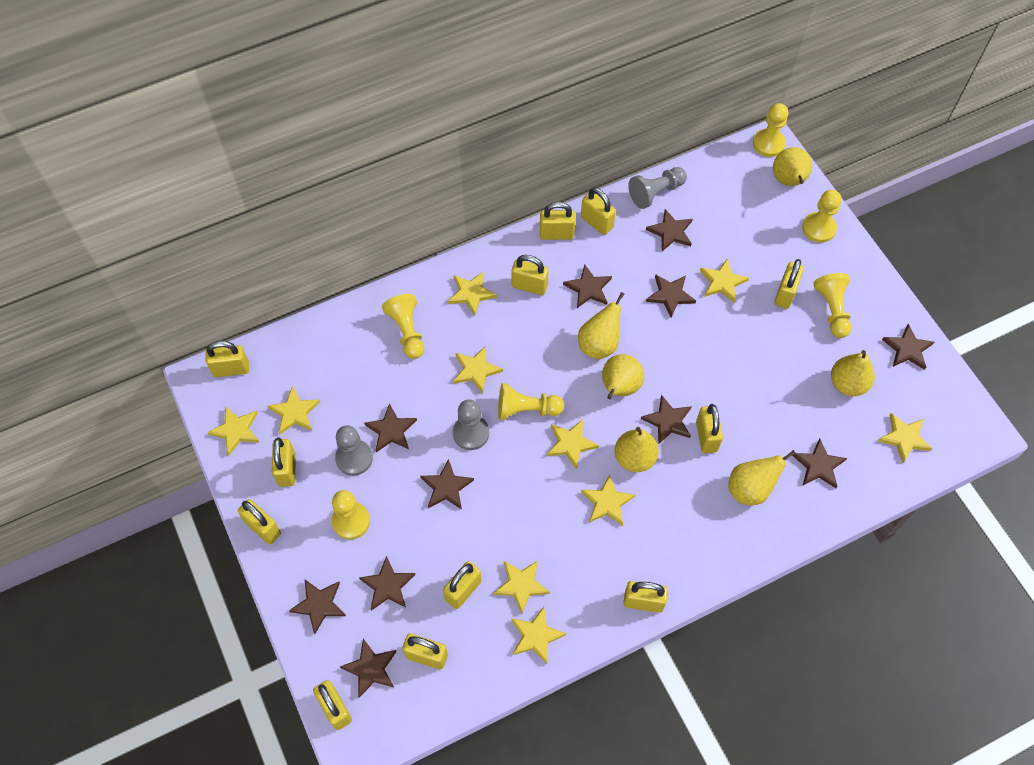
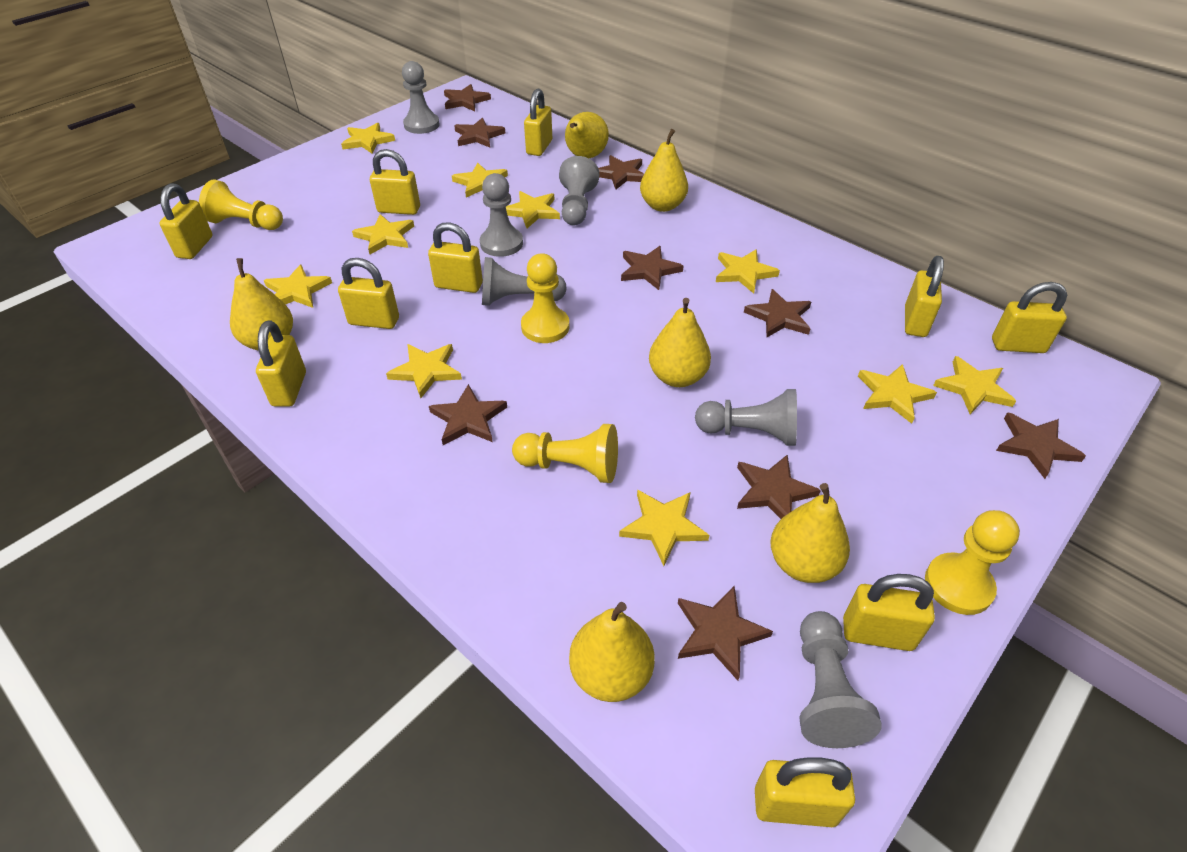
brown star: 11 -> 9
grey pawn: 3 -> 6
yellow padlock: 12 -> 10
yellow pawn: 6 -> 4

